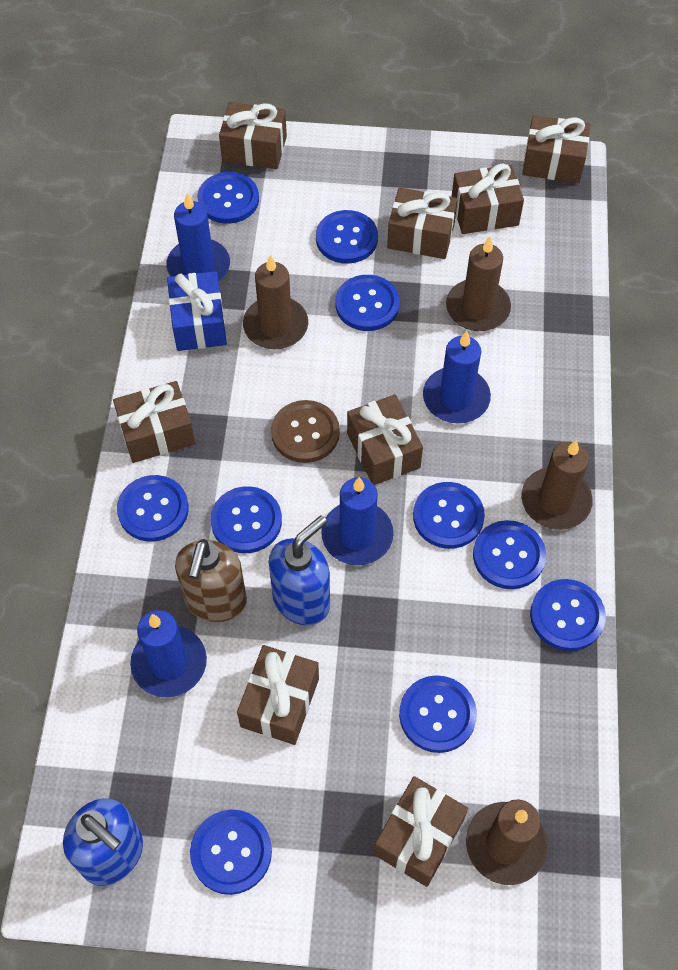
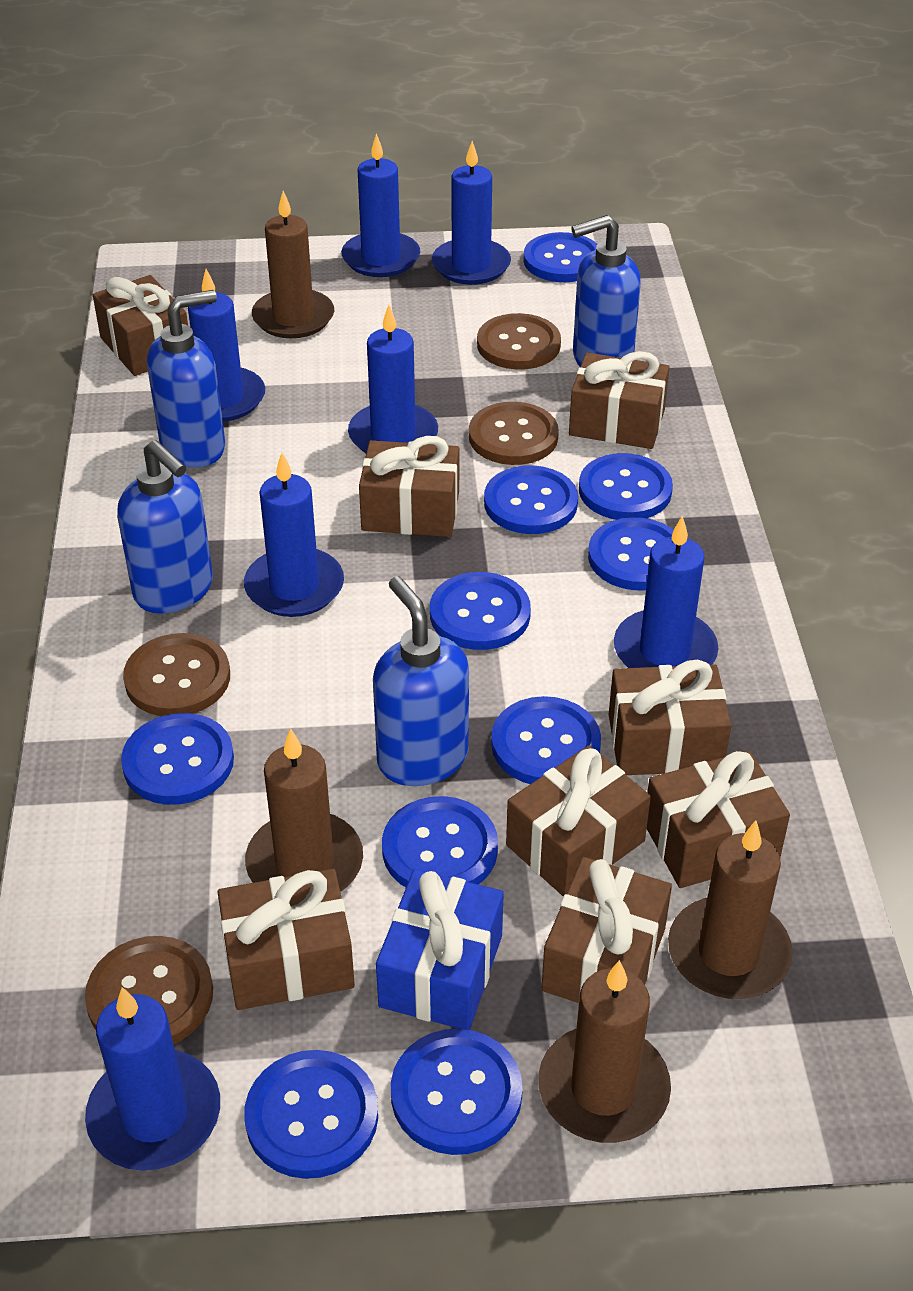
blue candle: 4 -> 7
blue soap dispenser: 2 -> 4
brown button: 1 -> 4
brown soap dispenser: 1 -> 0

